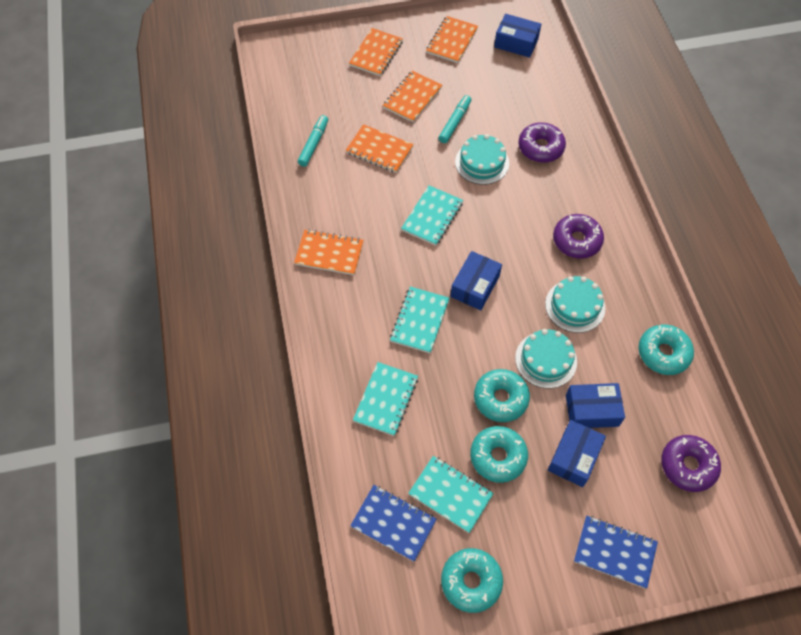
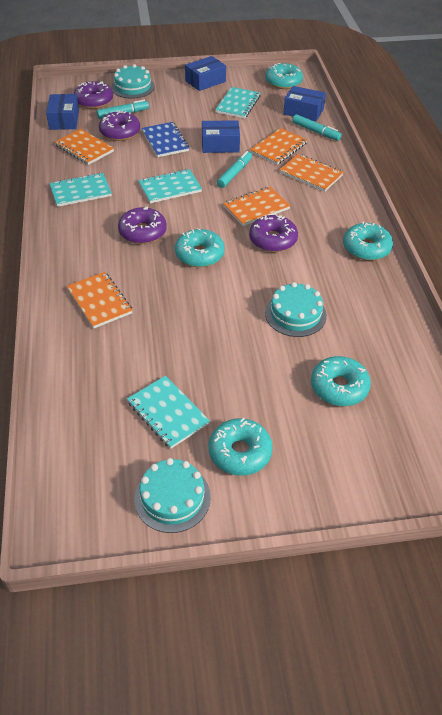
blue notebook: 2 -> 1
purple donut: 3 -> 4
turquoise donut: 4 -> 5
turquoise marker: 2 -> 3

